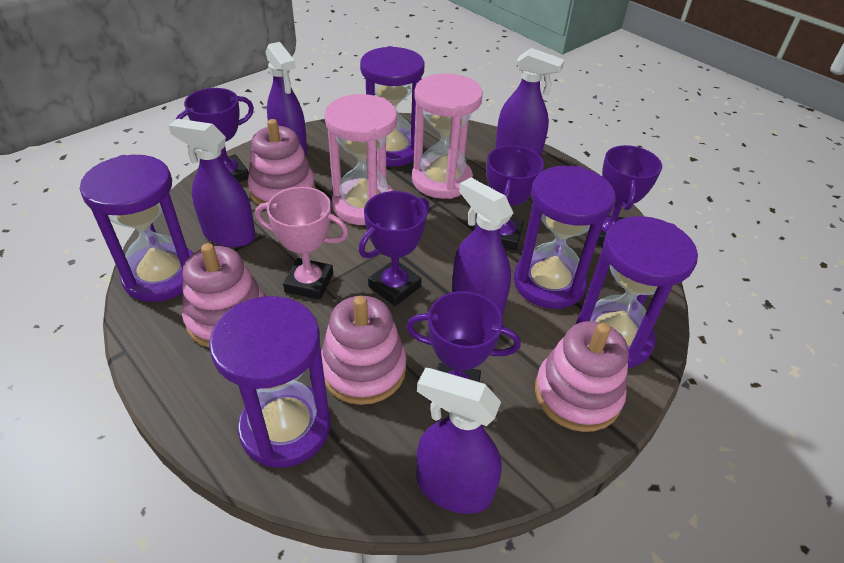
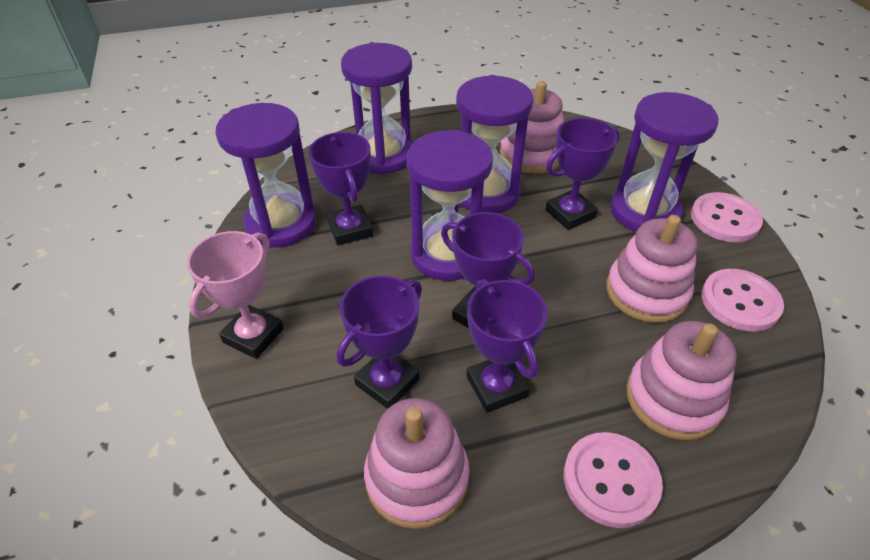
pink button: 0 -> 3
pink hourglass: 2 -> 0
purple spray bottle: 5 -> 0

